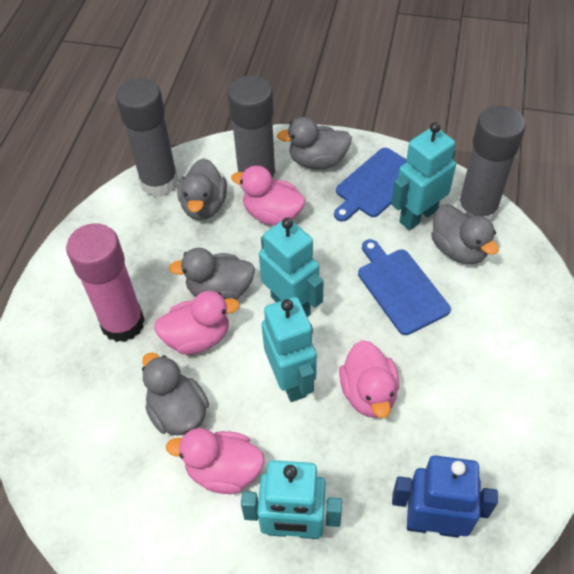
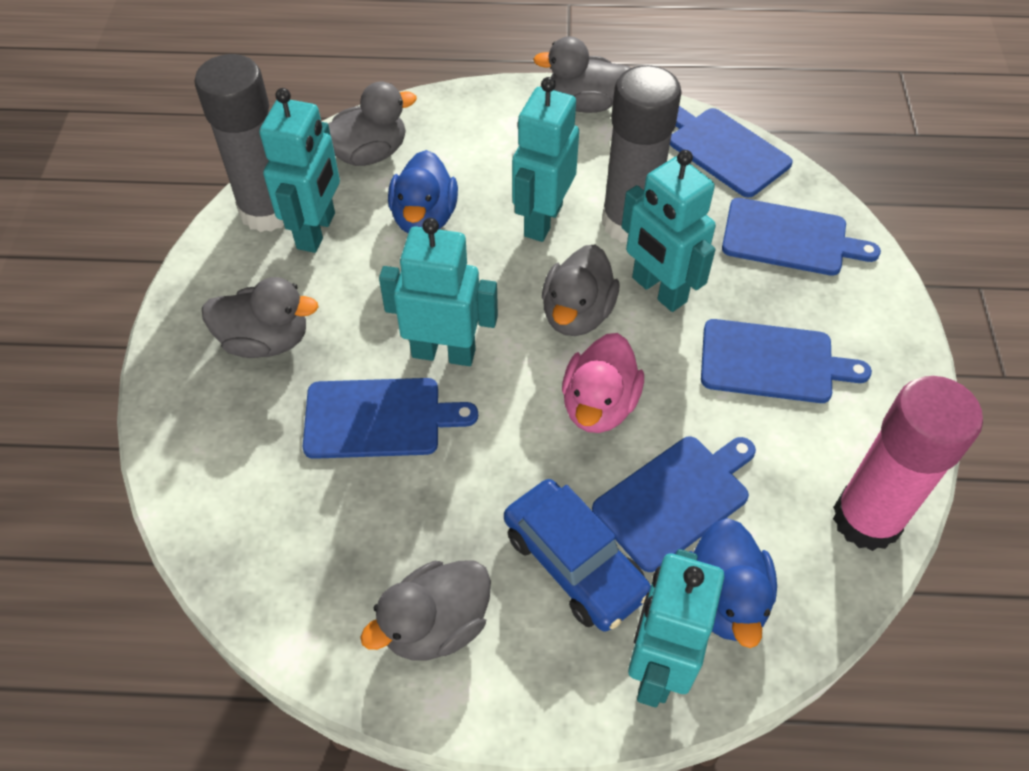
blue car: 0 -> 1
blue cutting board: 2 -> 5
blue duck: 0 -> 2
blue robot: 1 -> 0
grey glue stick: 3 -> 2
pink duck: 4 -> 1
turquoise robot: 4 -> 5

